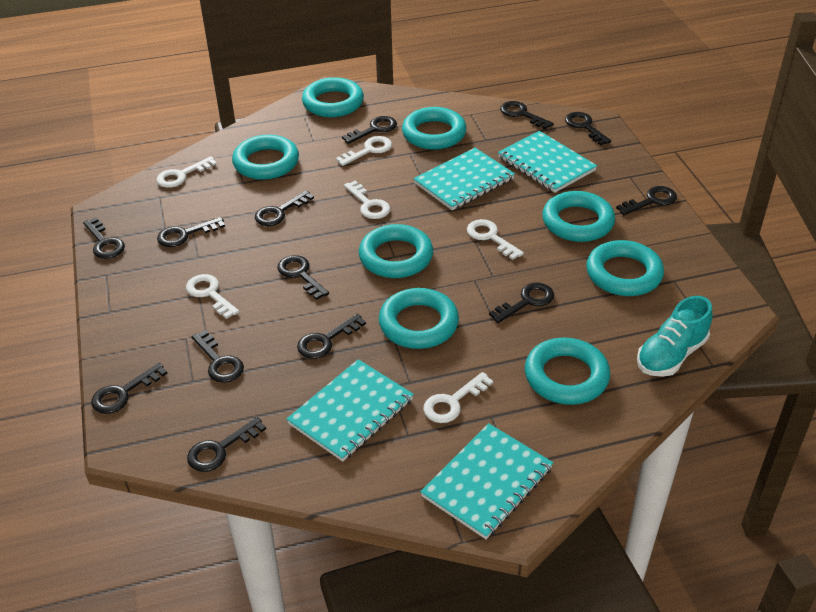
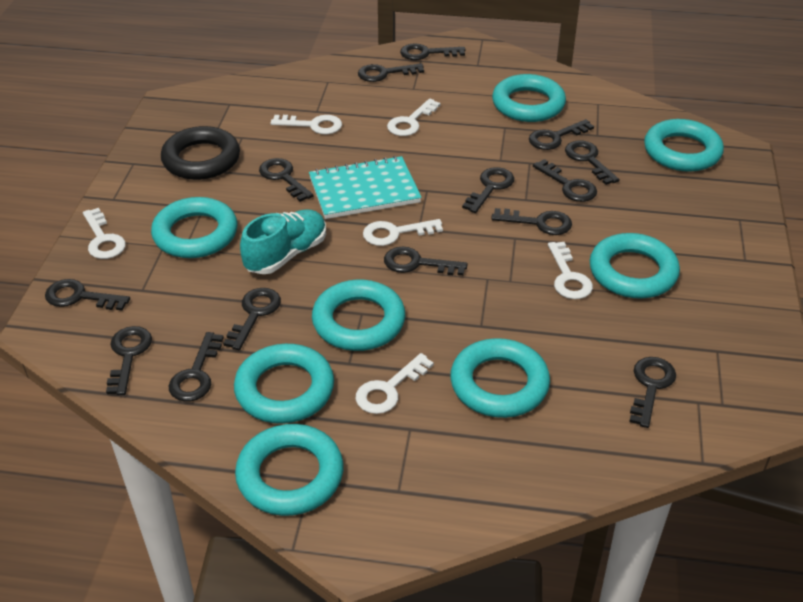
black key: 13 -> 14
black ring: 0 -> 1
turquoise notebook: 4 -> 1

